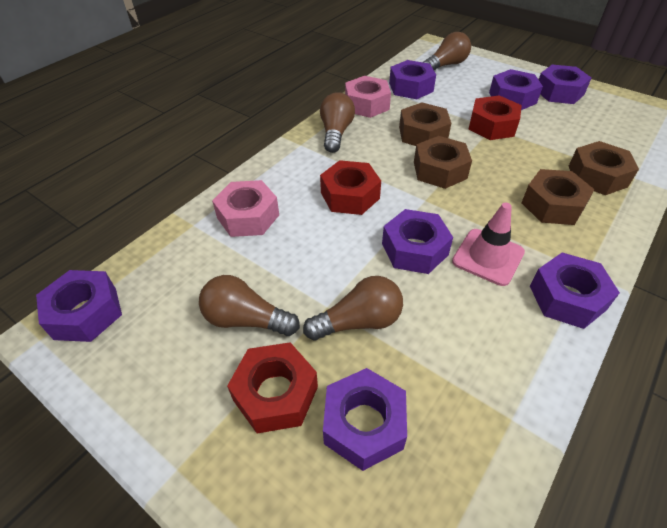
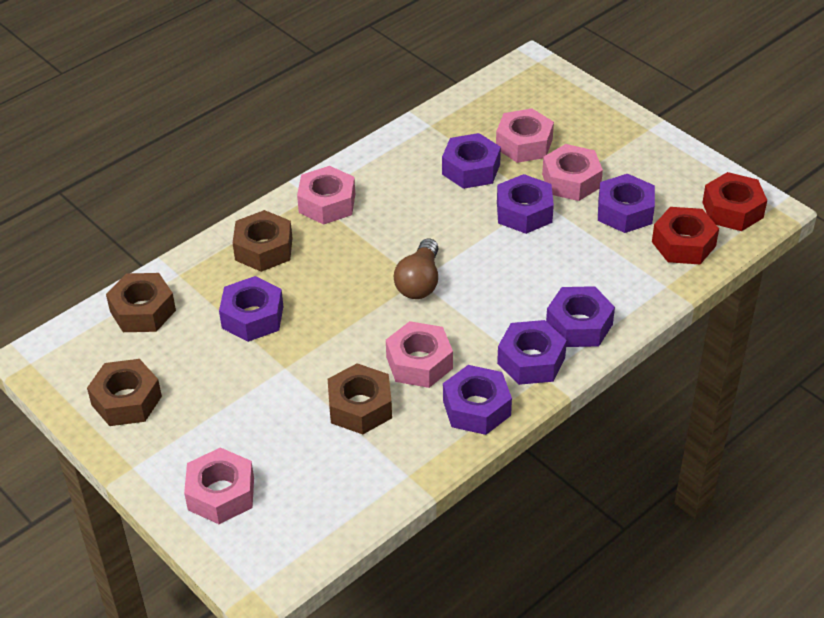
brown light bulb: 4 -> 1
pink nut: 2 -> 5
pink traffic cone: 1 -> 0
red nut: 3 -> 2

